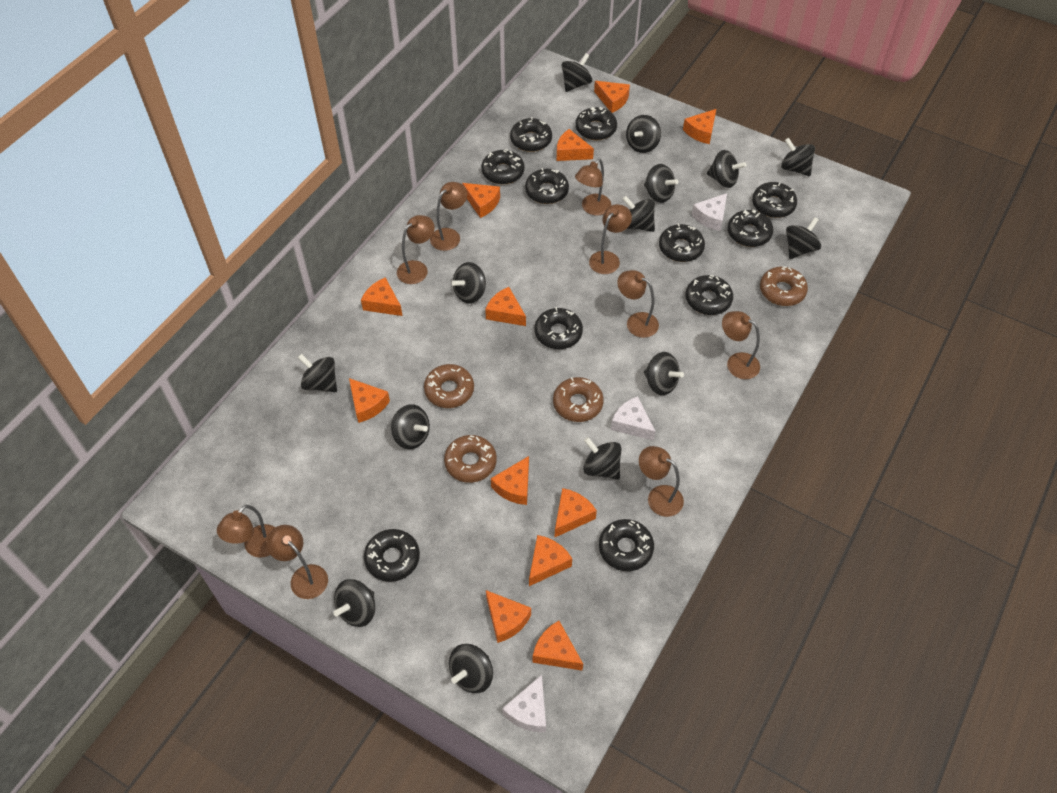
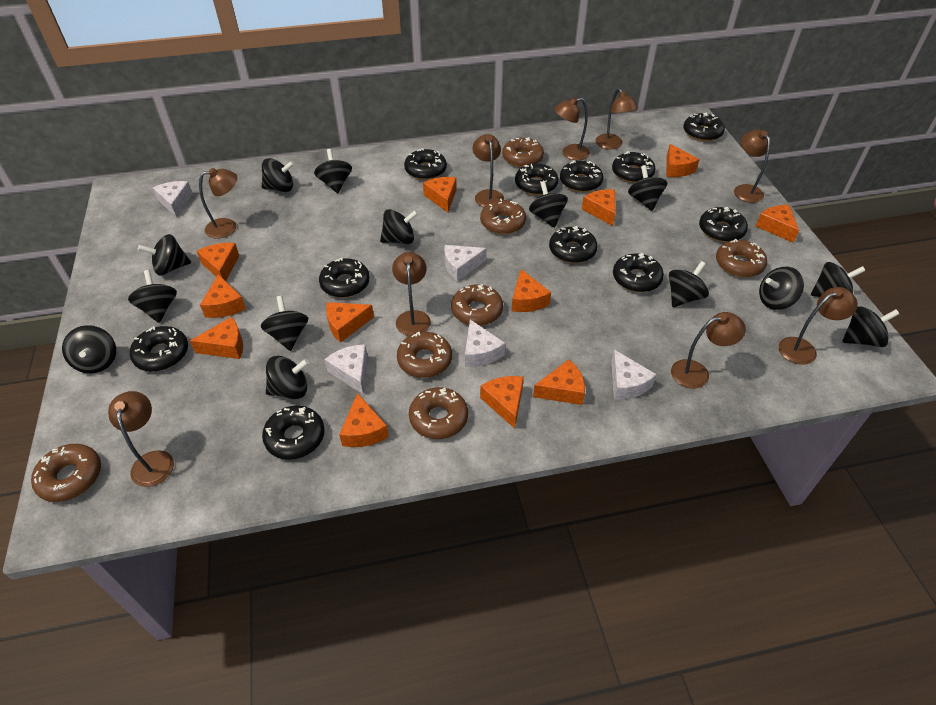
brown donut: 4 -> 7
white cheese: 3 -> 5

